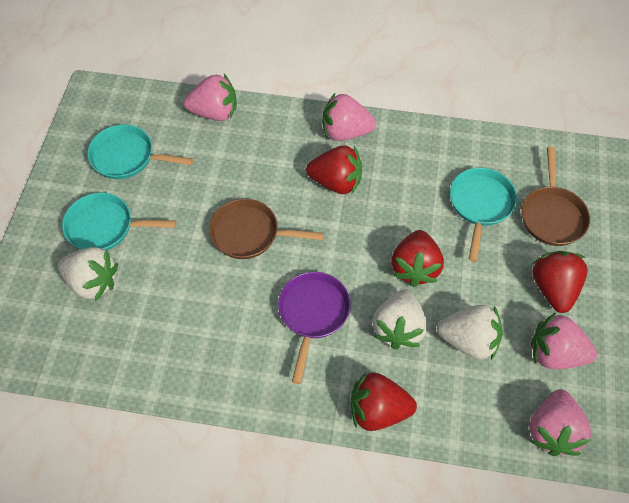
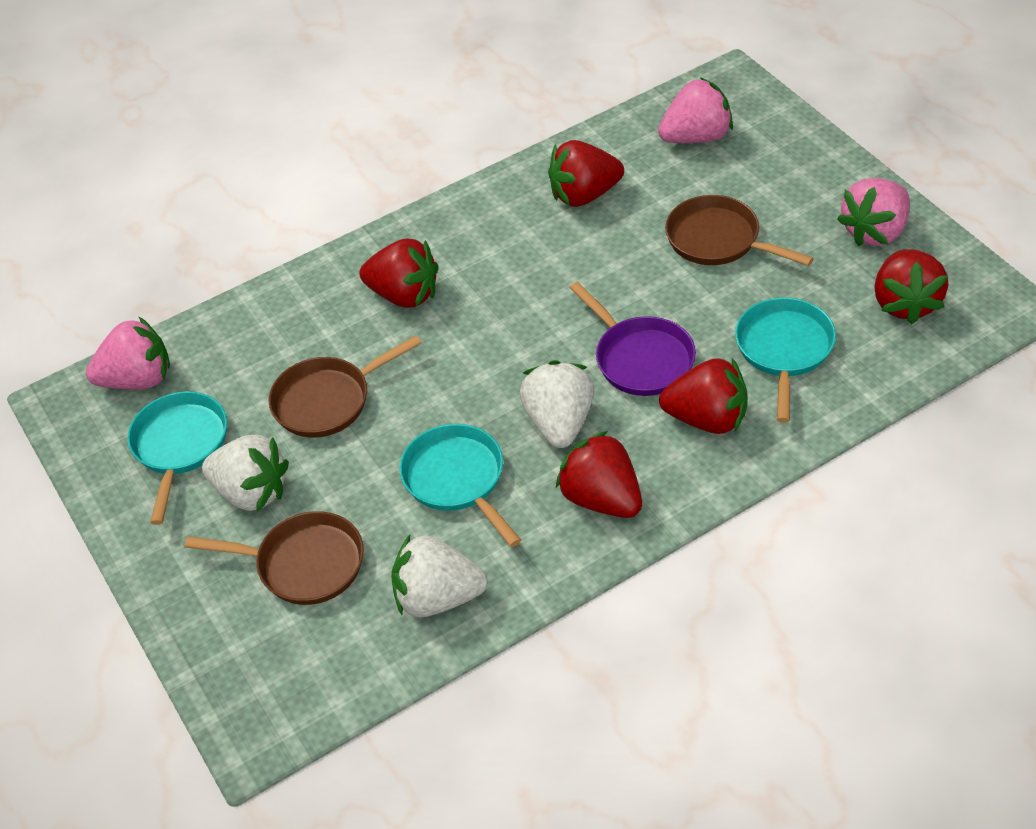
brown pan: 2 -> 3
pink strawberry: 4 -> 3
red strawberry: 4 -> 5

